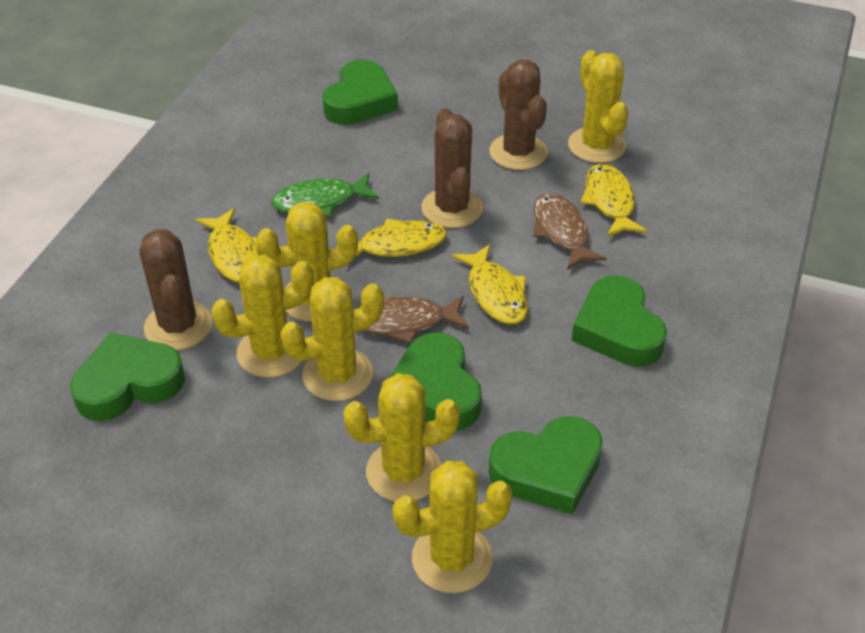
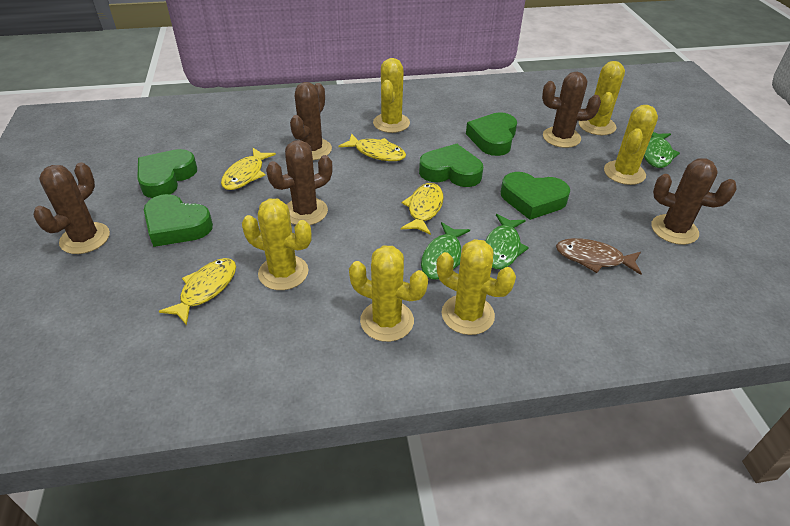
brown cactus: 3 -> 5
brown fish: 2 -> 1
green fish: 1 -> 3

